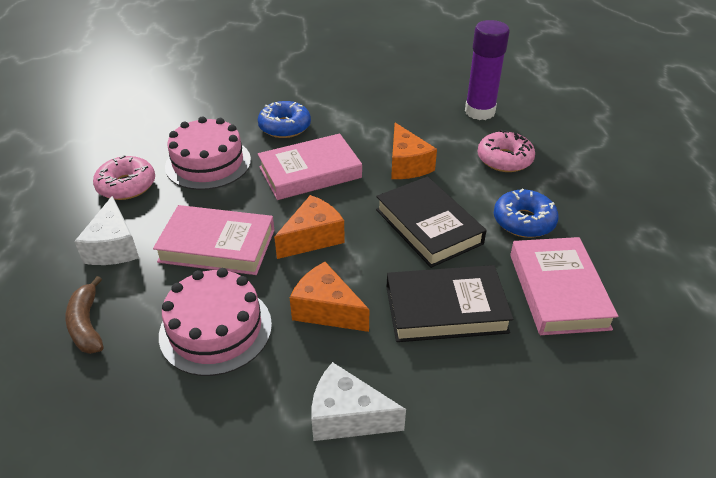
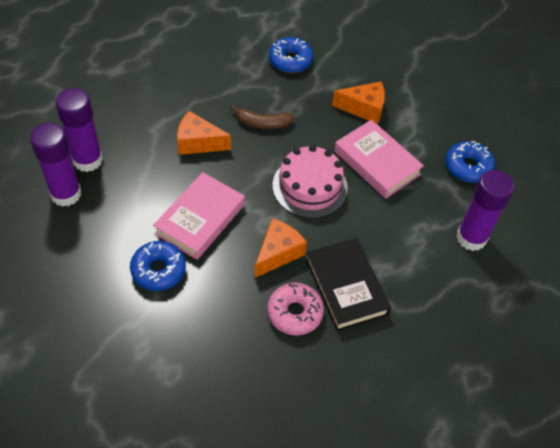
black book: 2 -> 1
blue donut: 2 -> 3
pink book: 3 -> 2
pink cake: 2 -> 1
pink donut: 2 -> 1
purple glue stick: 1 -> 3
white cheese: 2 -> 0

